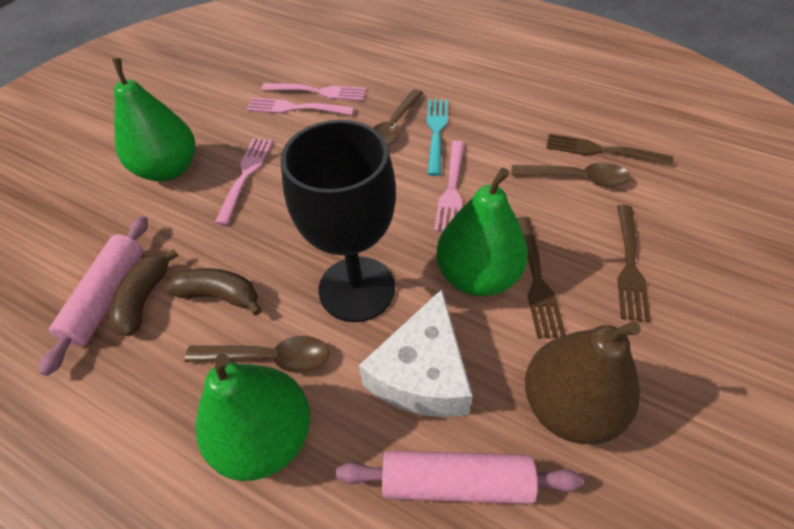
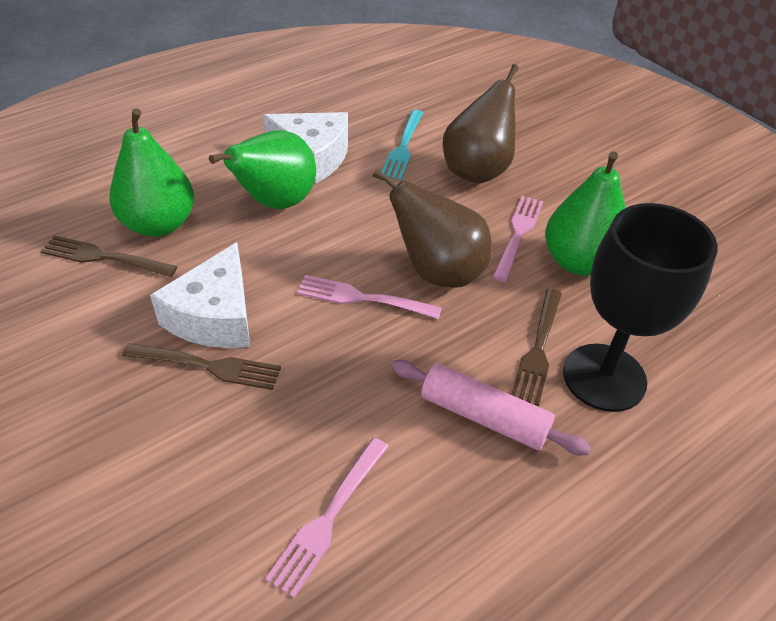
brown banana: 2 -> 0
brown pear: 1 -> 2
brown spoon: 3 -> 0
pink fork: 4 -> 3
pink rolling pin: 2 -> 1
white cheese: 1 -> 2

